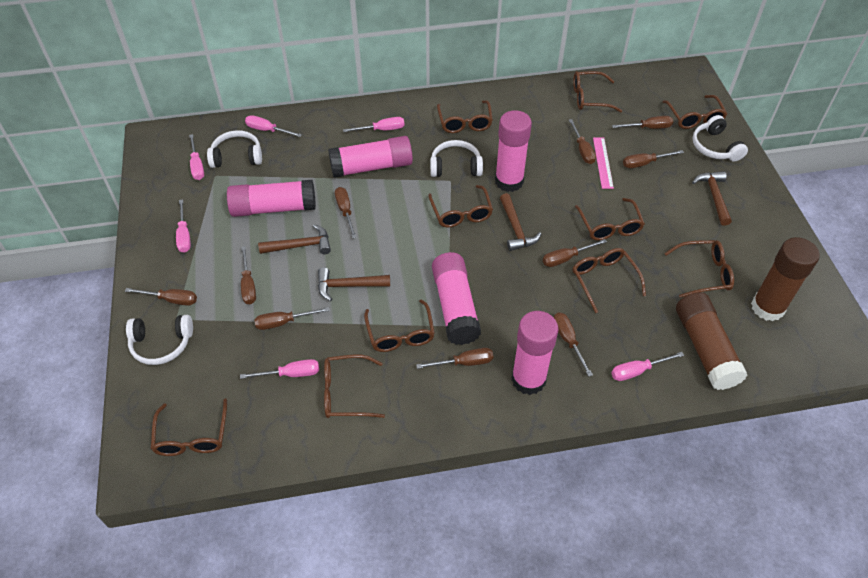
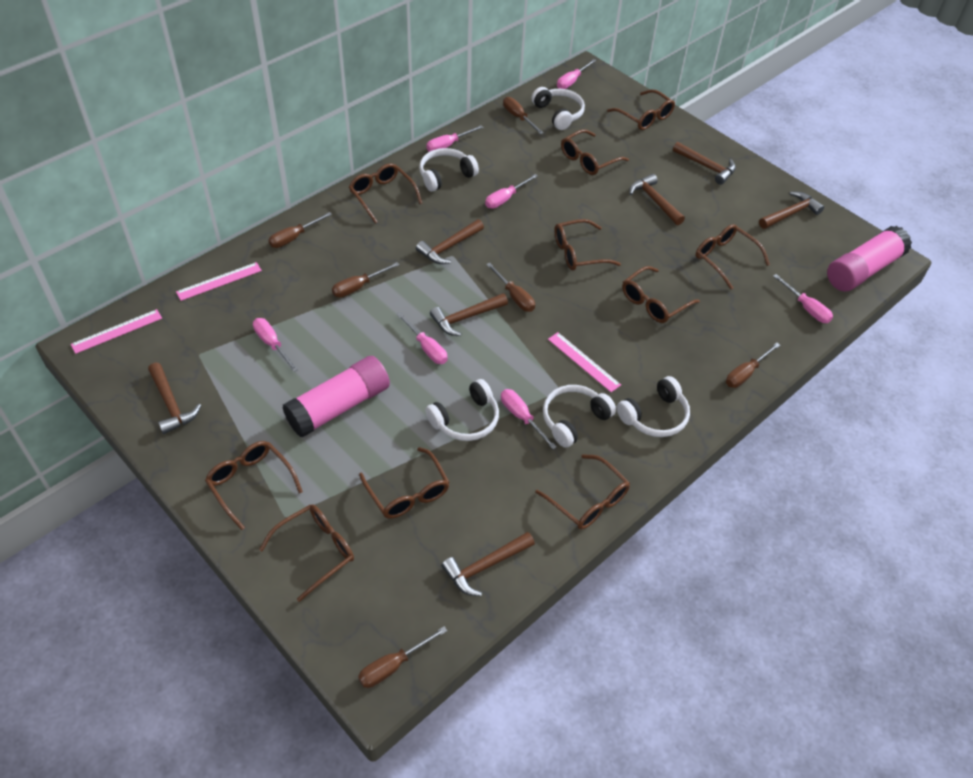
brown glue stick: 2 -> 0
brown hammer: 4 -> 7
brown screwdriver: 10 -> 6
pink glue stick: 5 -> 2
pink ruler: 1 -> 3
pink screwdriver: 6 -> 7
white headphones: 4 -> 5

